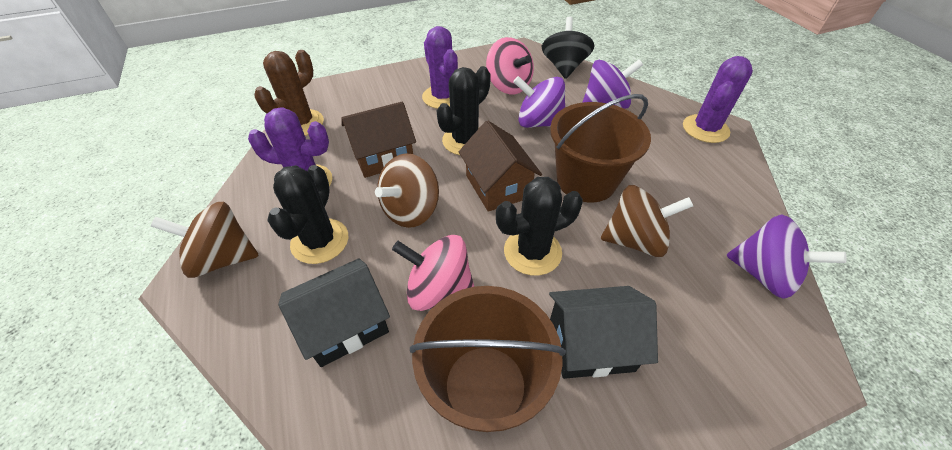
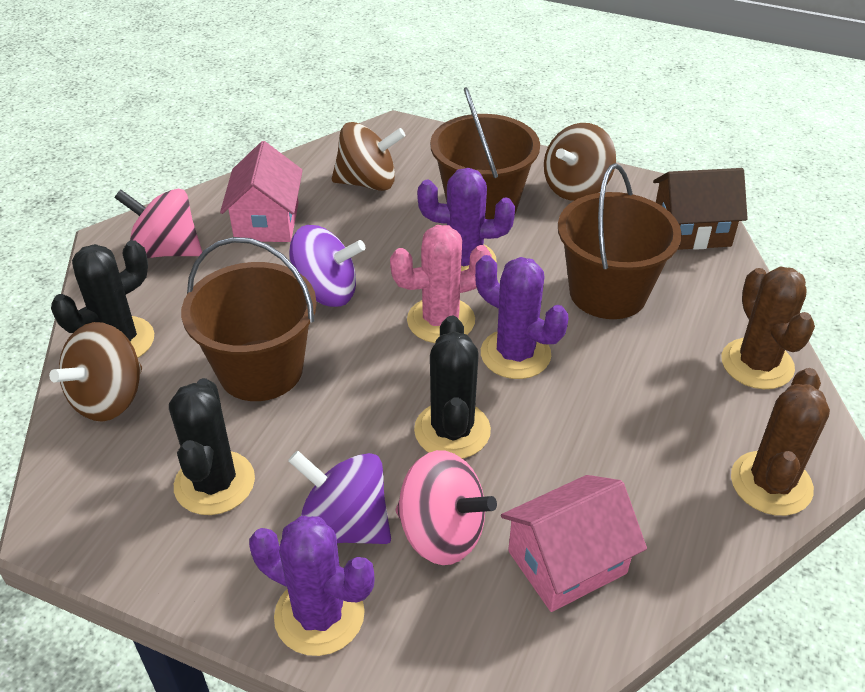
black house: 2 -> 0
black spinning top: 1 -> 0
brown bucket: 2 -> 3
brown cactus: 1 -> 2
brown house: 2 -> 1
pink cactus: 0 -> 1
pink house: 0 -> 2
purple spinning top: 3 -> 2

